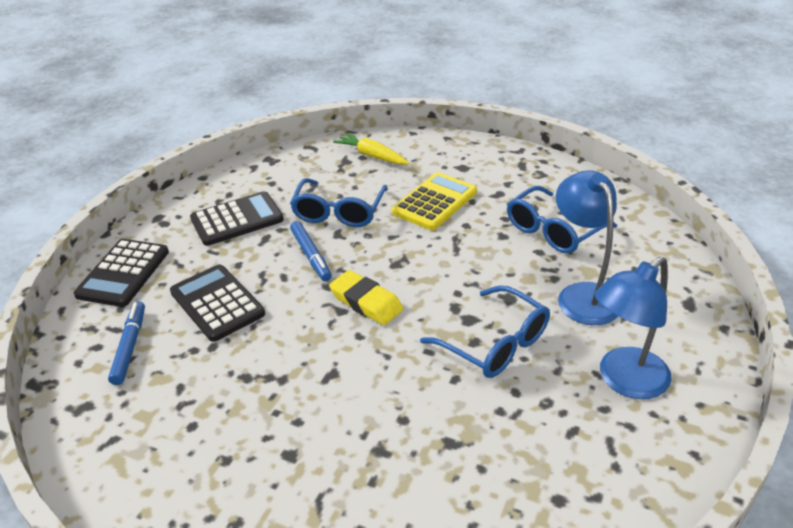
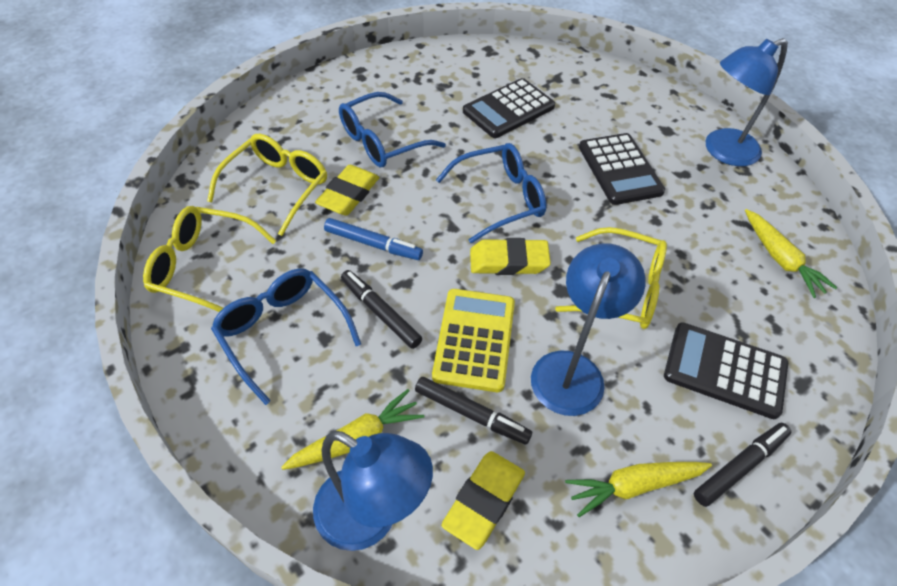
black marker: 0 -> 3
blue lamp: 2 -> 3
blue marker: 2 -> 1
yellow carrot: 1 -> 3
yellow eraser: 1 -> 3
yellow glasses: 0 -> 3

